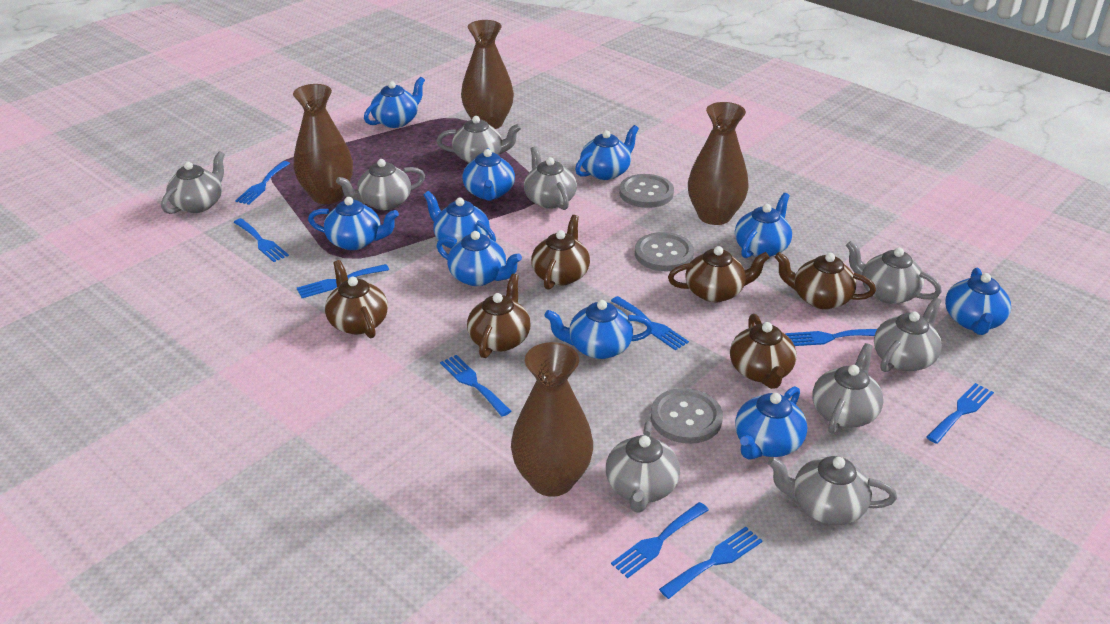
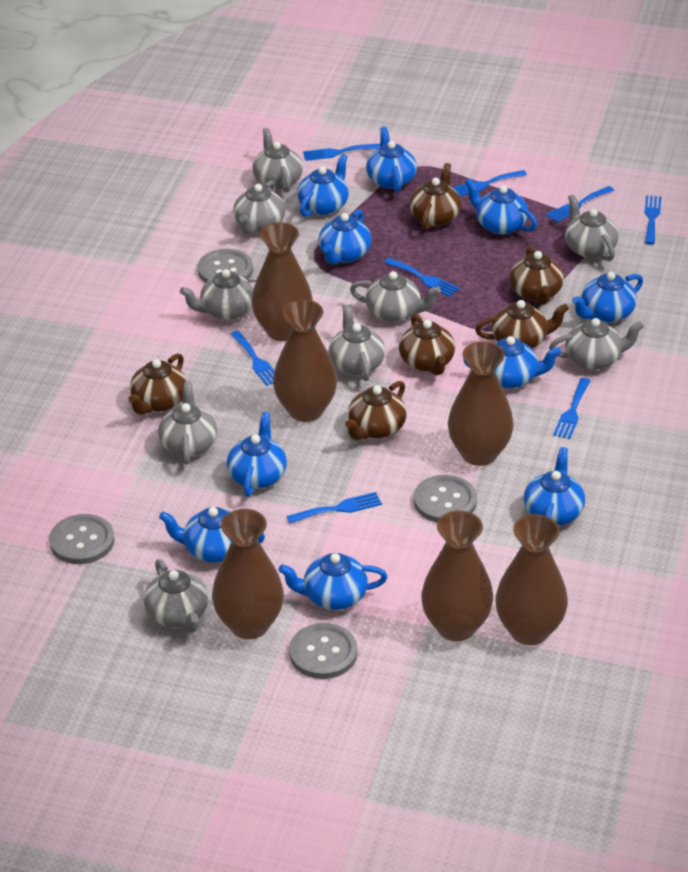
blue fork: 9 -> 8
brown vase: 4 -> 6
grey button: 3 -> 4

